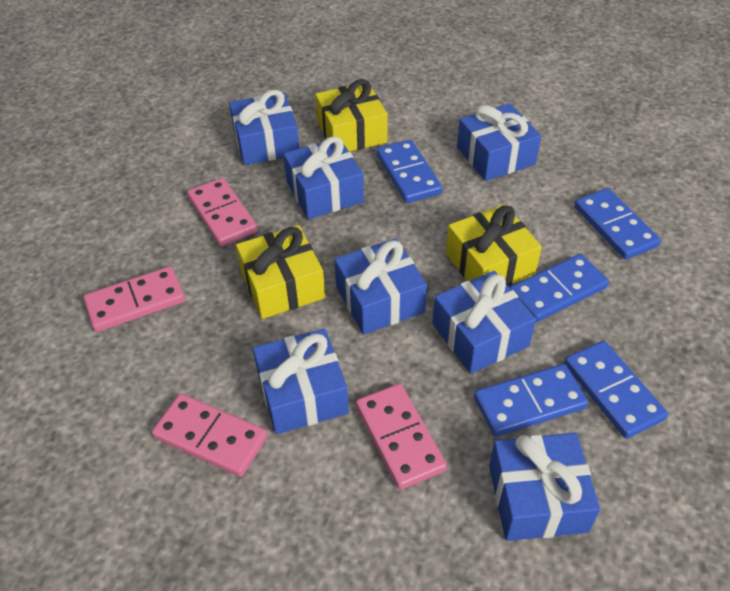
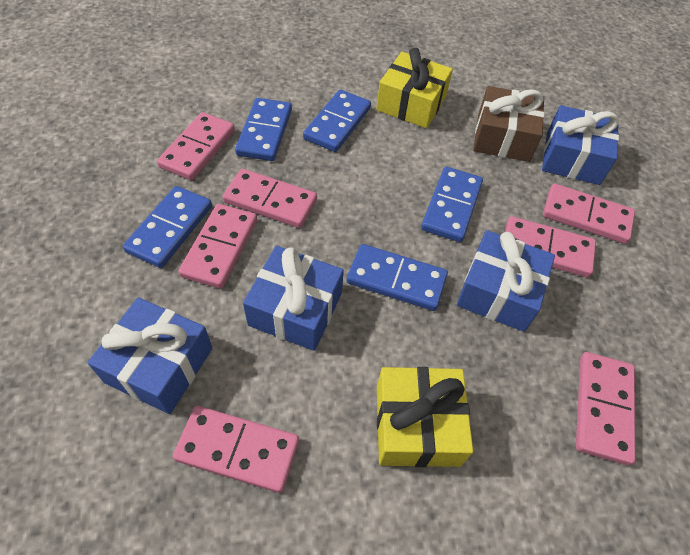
blue gift: 7 -> 4
brown gift: 0 -> 1
pink domino: 4 -> 7
yellow gift: 3 -> 2

